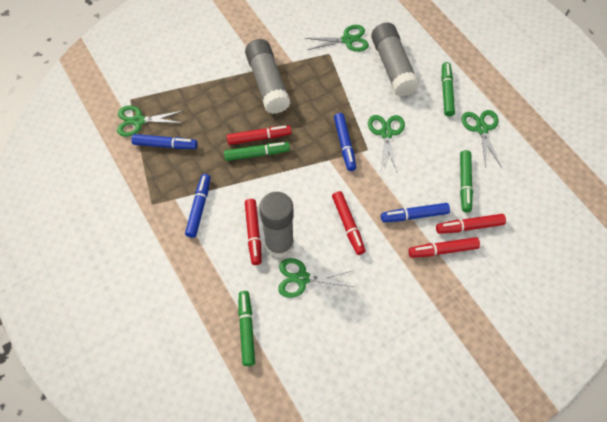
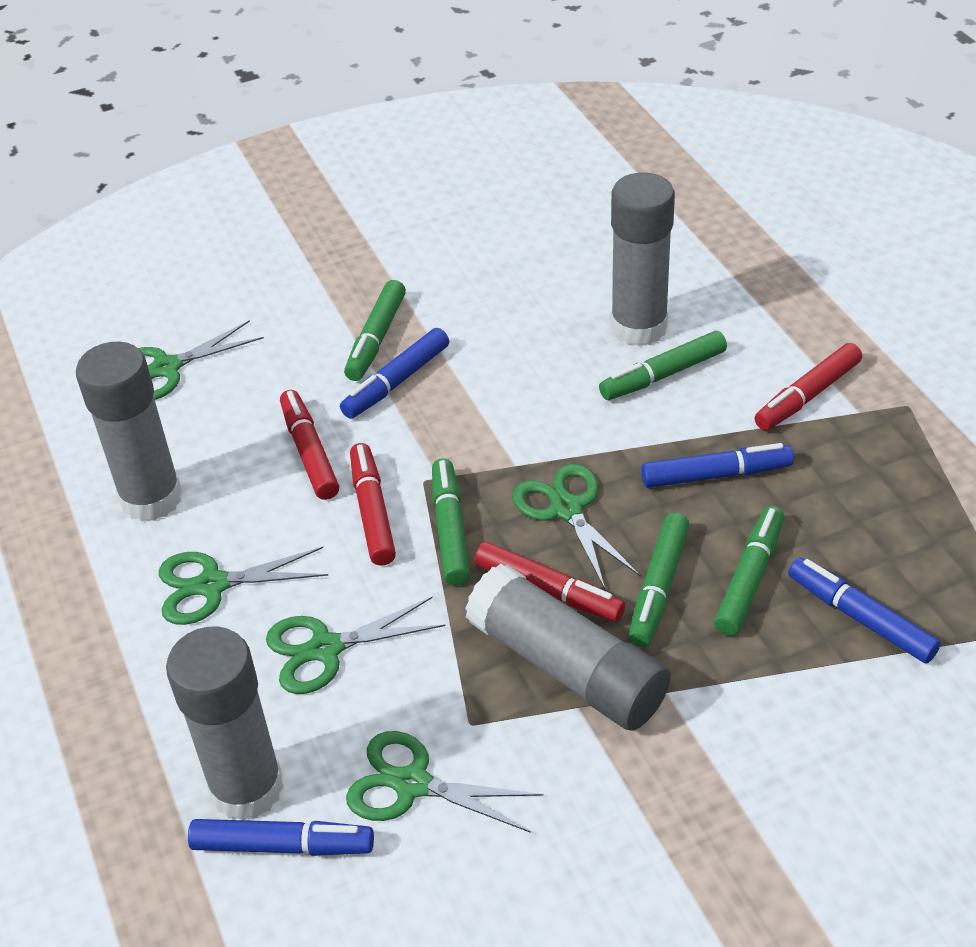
green marker: 4 -> 5
grey glue stick: 3 -> 4
red marker: 5 -> 4

